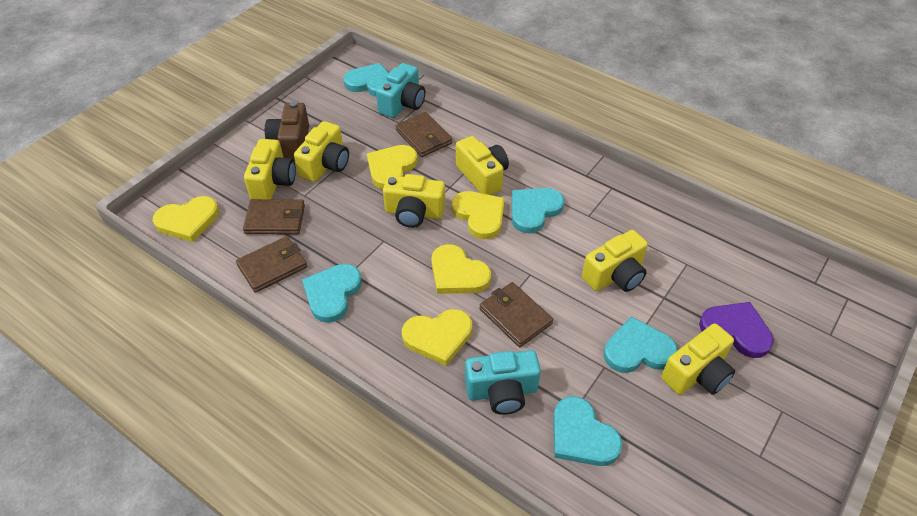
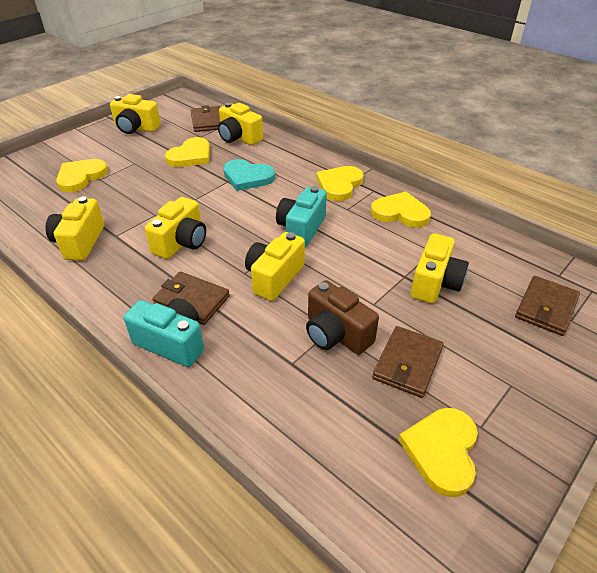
purple heart: 1 -> 0
turquoise heart: 5 -> 1

